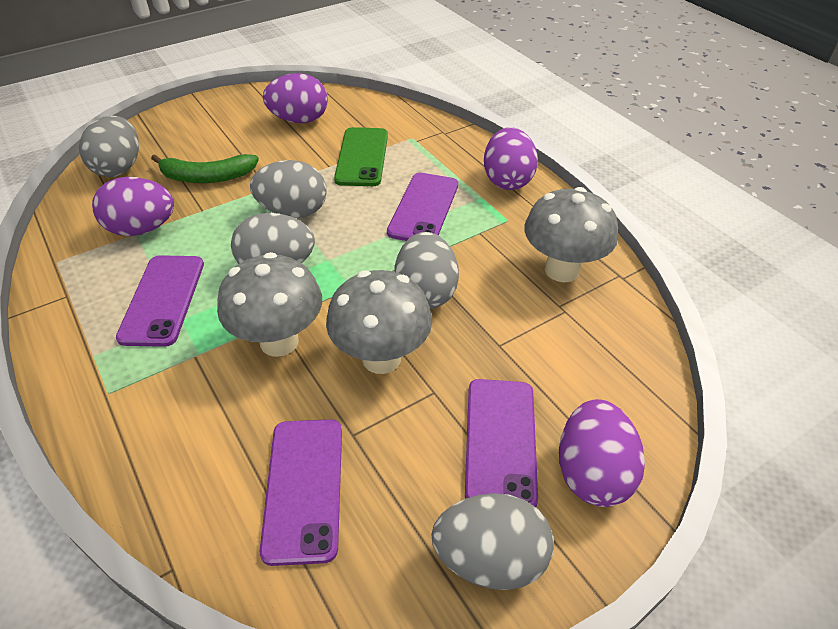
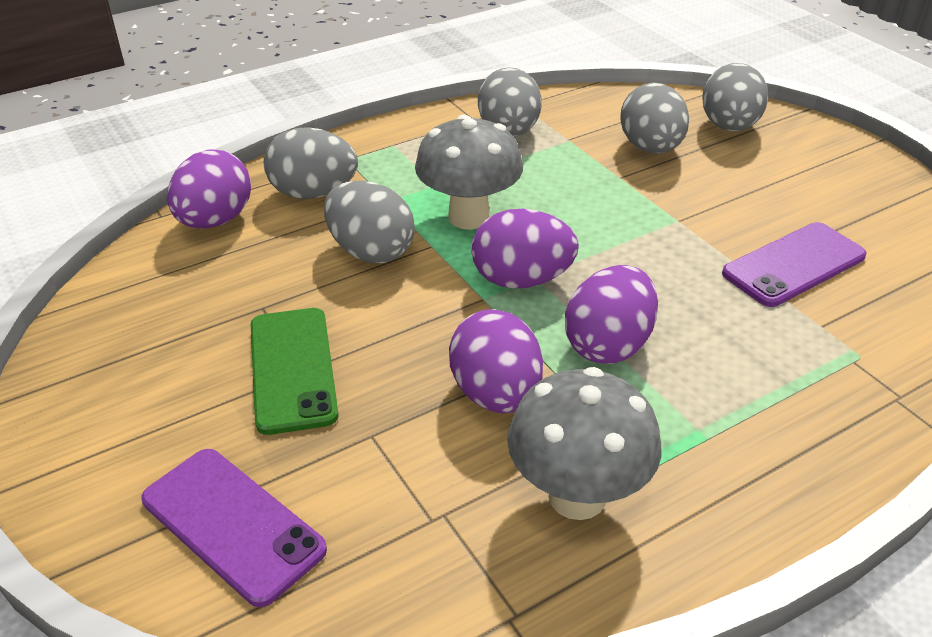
green banana: 1 -> 0
grey mushroom: 3 -> 2
purple phone: 4 -> 2

